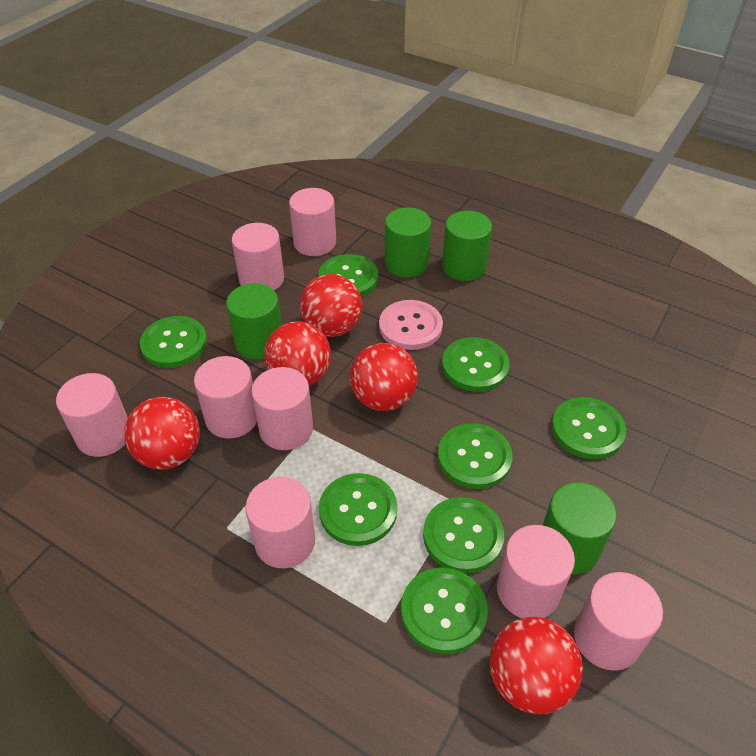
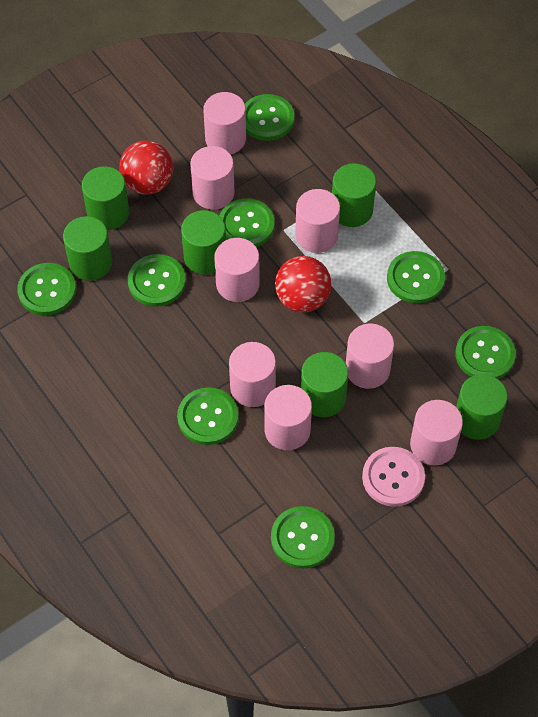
green cylinder: 4 -> 6
red ball: 5 -> 2

